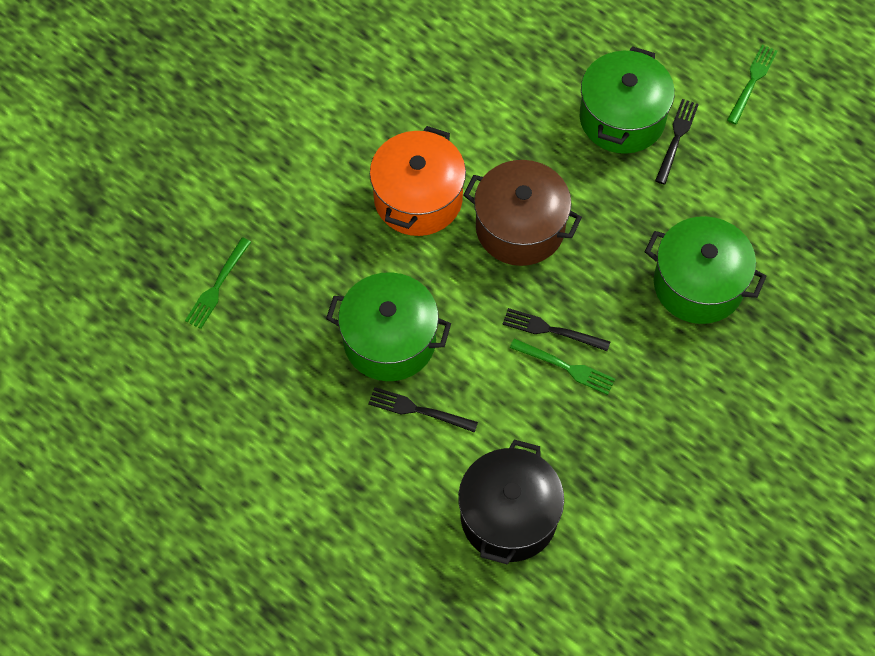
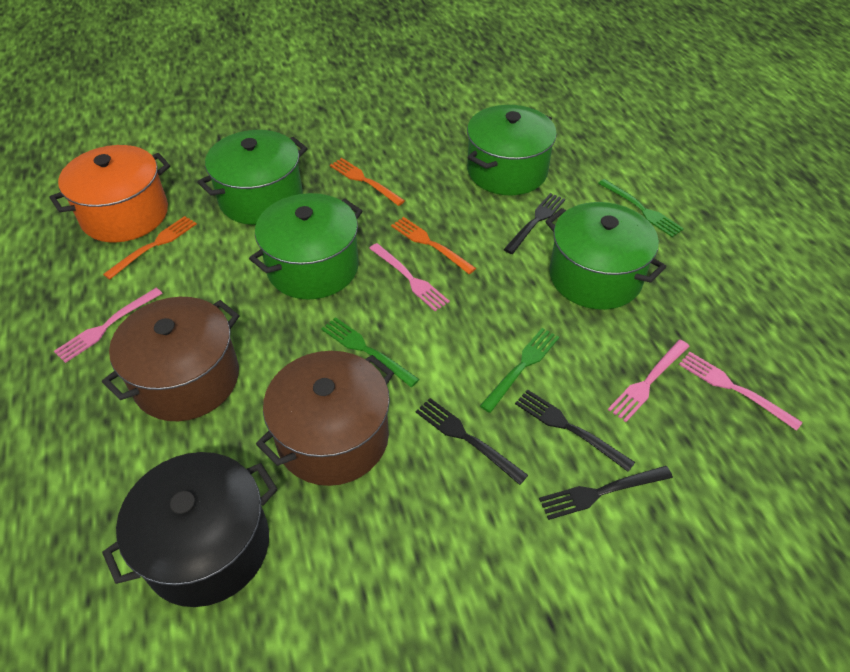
black fork: 3 -> 4
brown pot: 1 -> 2
green pot: 3 -> 4
orange fork: 0 -> 3
pink fork: 0 -> 4

